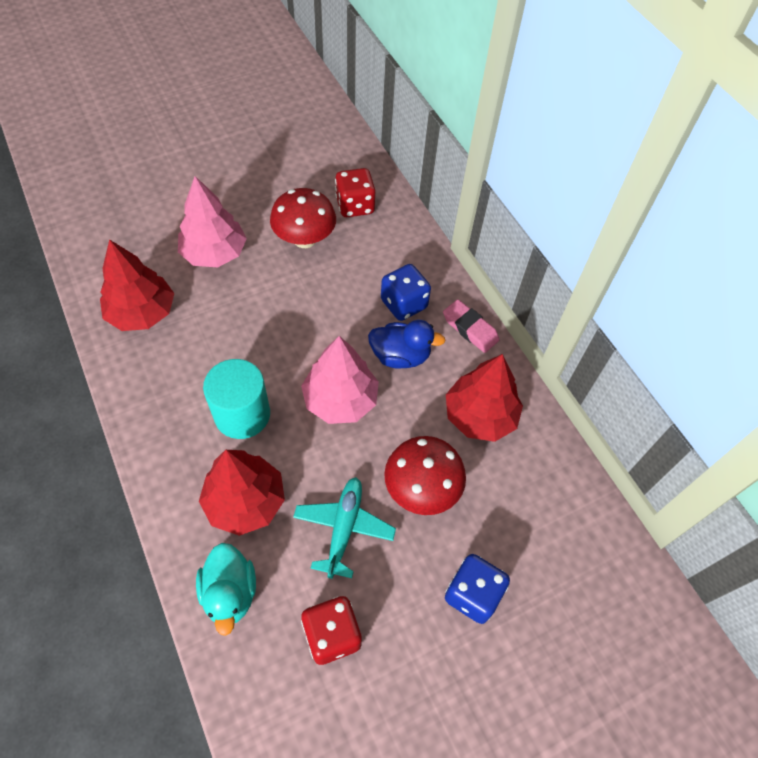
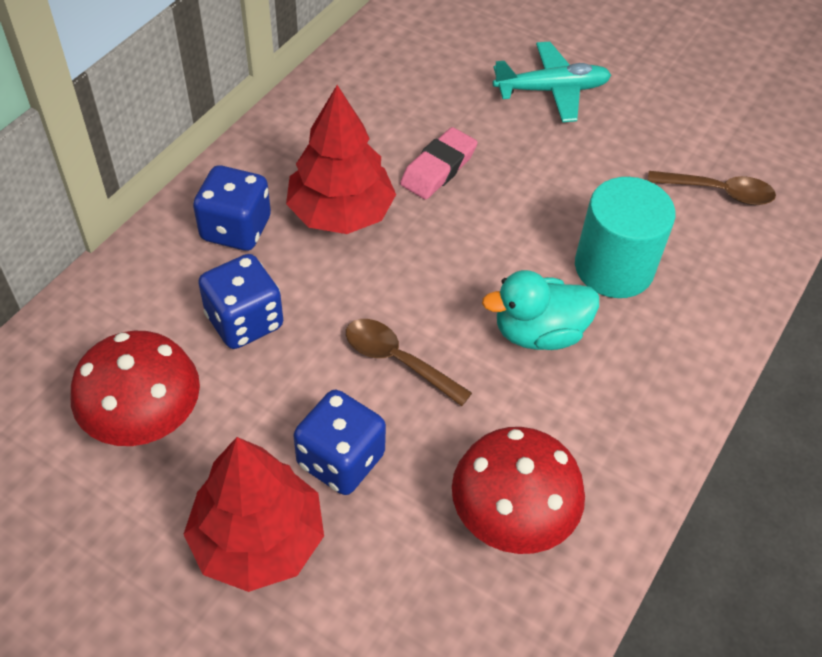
blue dice: 2 -> 3
blue duck: 1 -> 0
brown spoon: 0 -> 2
pink tree: 2 -> 0
red dice: 2 -> 0
red tree: 3 -> 2

